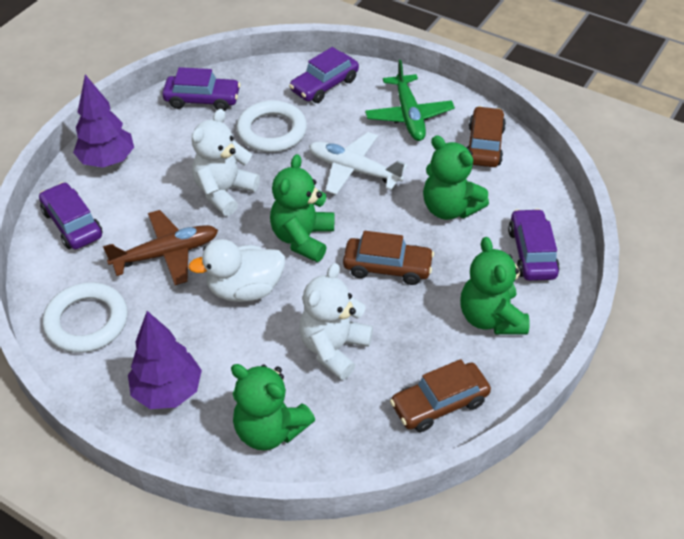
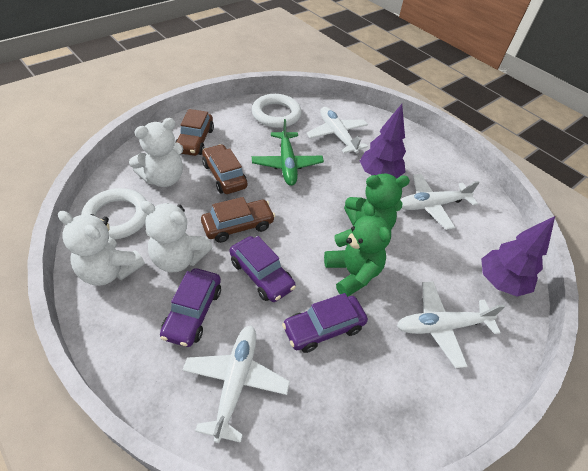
brown plane: 1 -> 0
green teddy bear: 4 -> 2
purple car: 4 -> 3
white duck: 1 -> 0
white plane: 1 -> 4
white teddy bear: 2 -> 3

